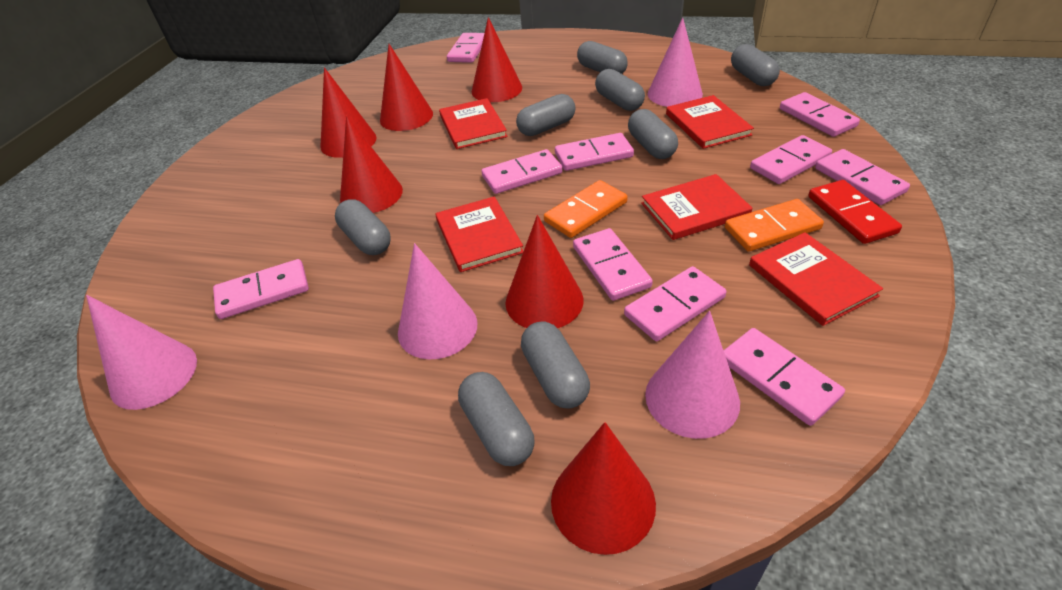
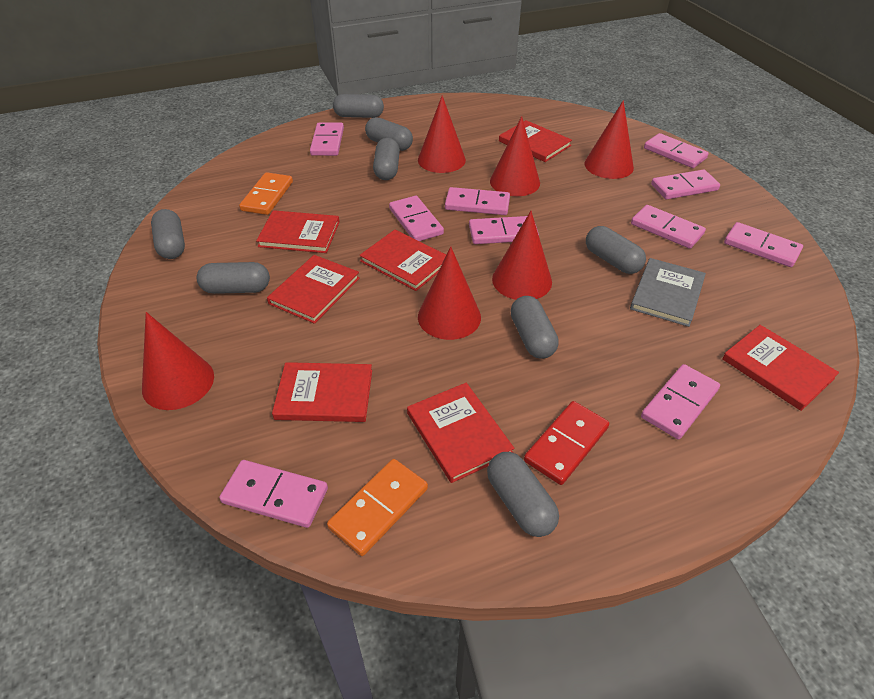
grey book: 0 -> 1
pink cone: 4 -> 0
red book: 5 -> 7

